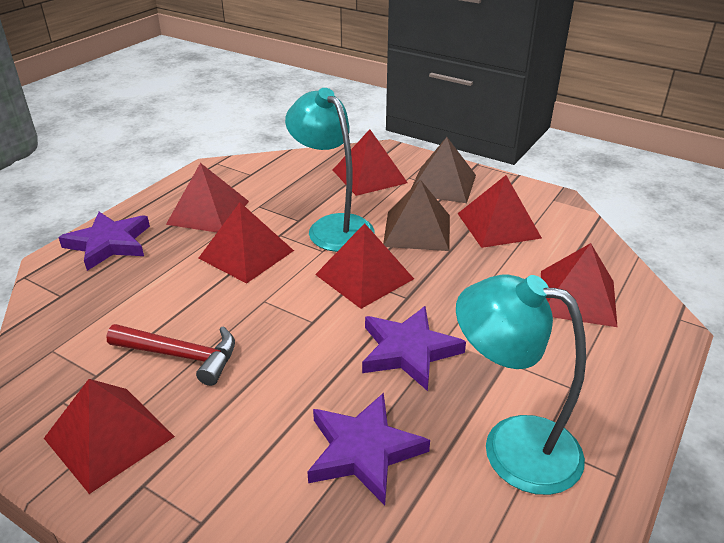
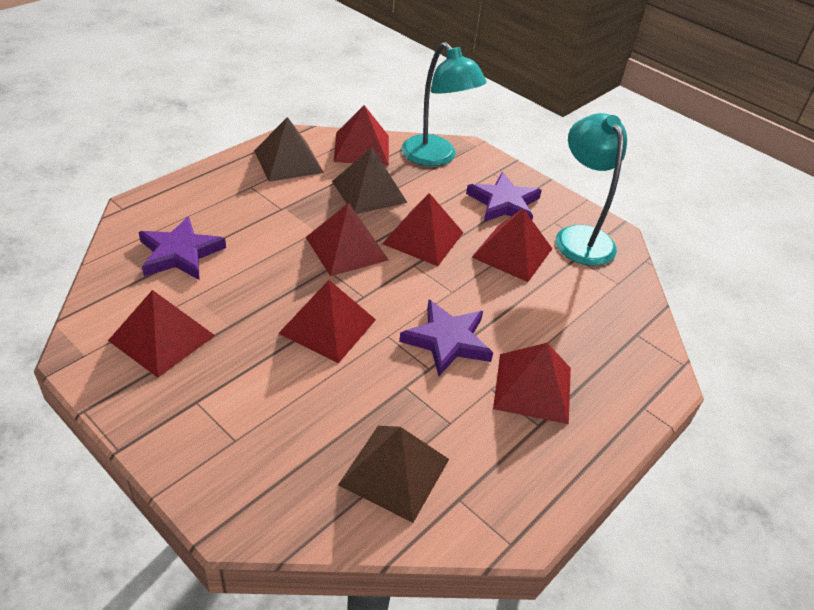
brown pyramid: 2 -> 3
red hammer: 1 -> 0

